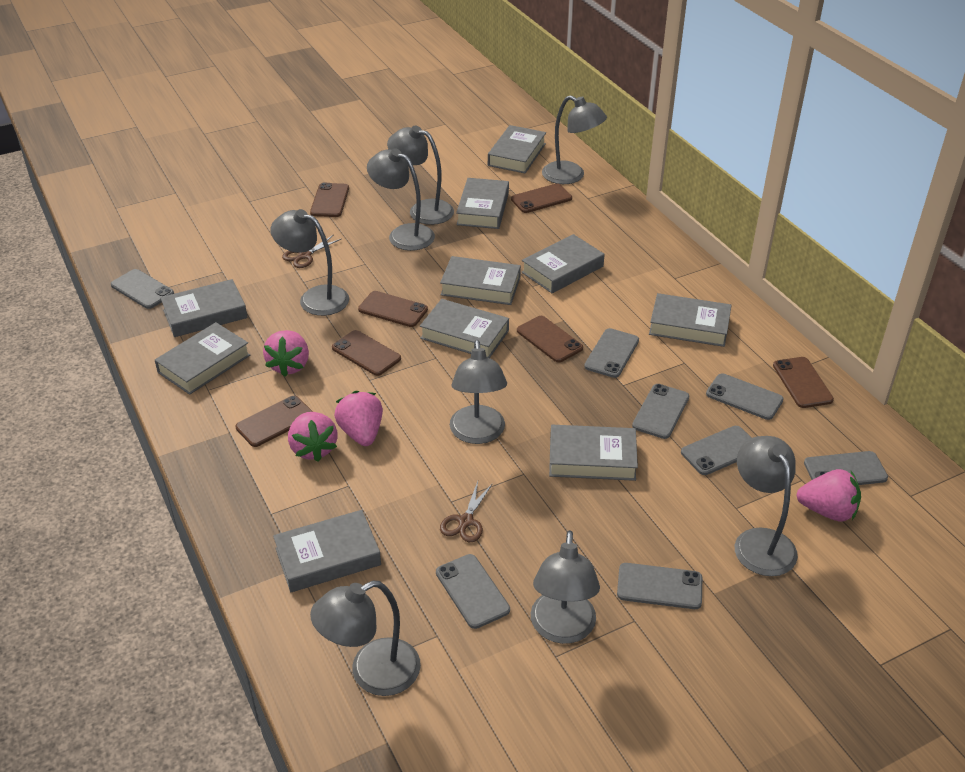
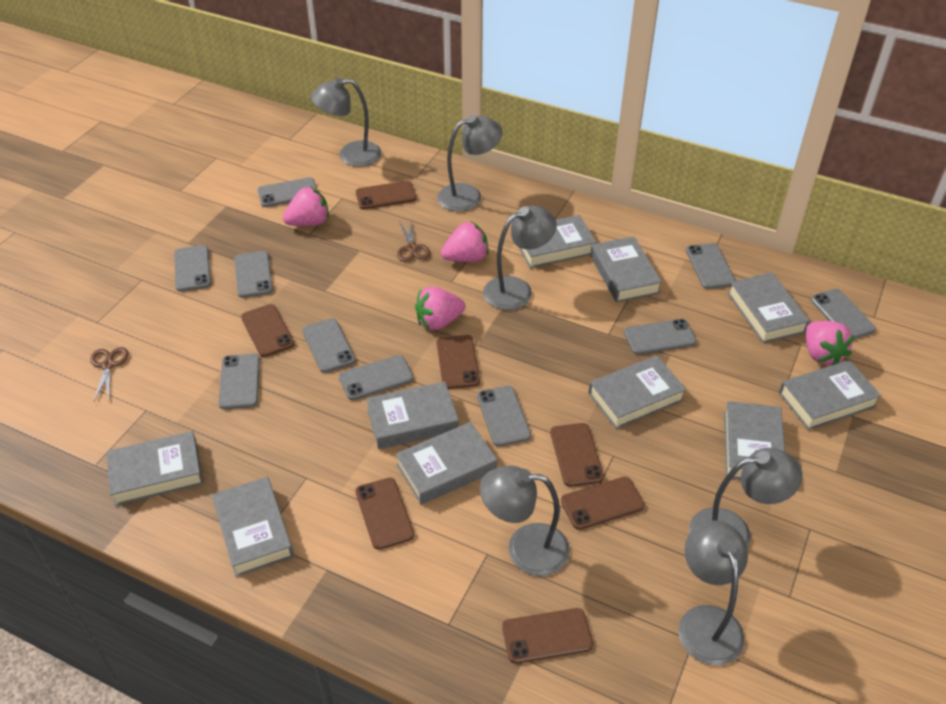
grey lamp: 8 -> 6
grey phone: 8 -> 10

